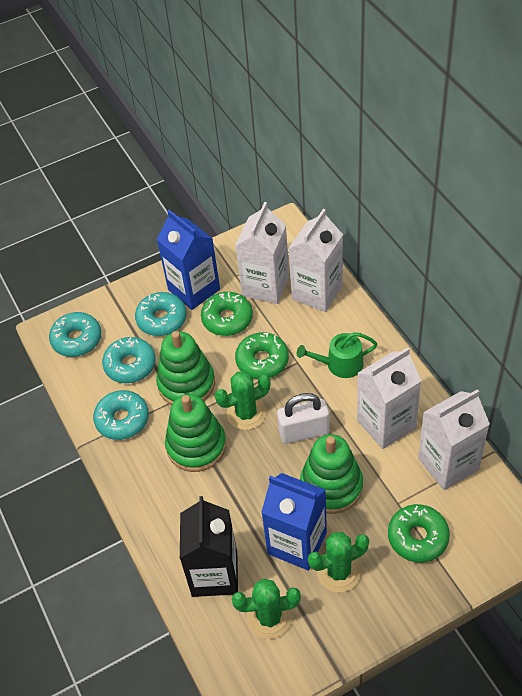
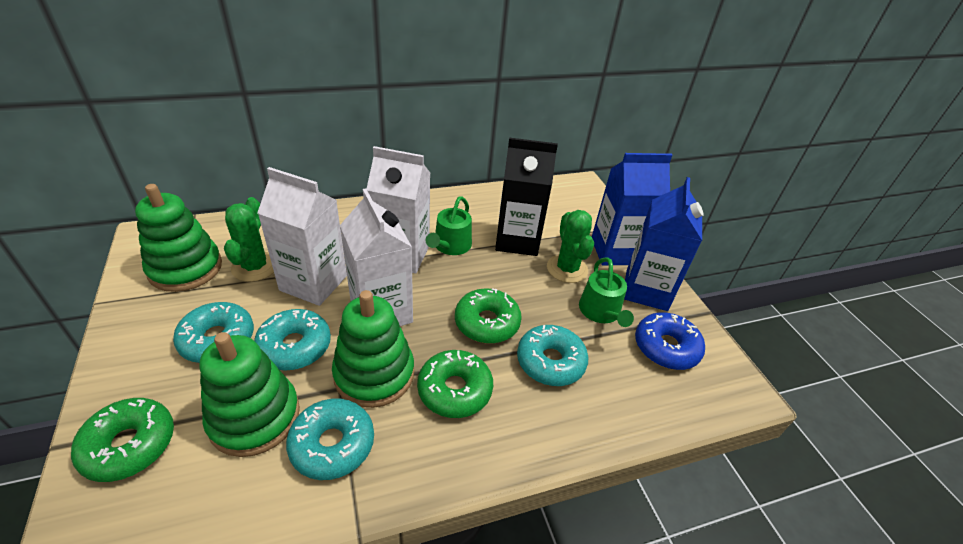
blue donut: 0 -> 1
green cactus: 3 -> 2
green watering can: 1 -> 2
white carton: 4 -> 3
white padlock: 1 -> 0

